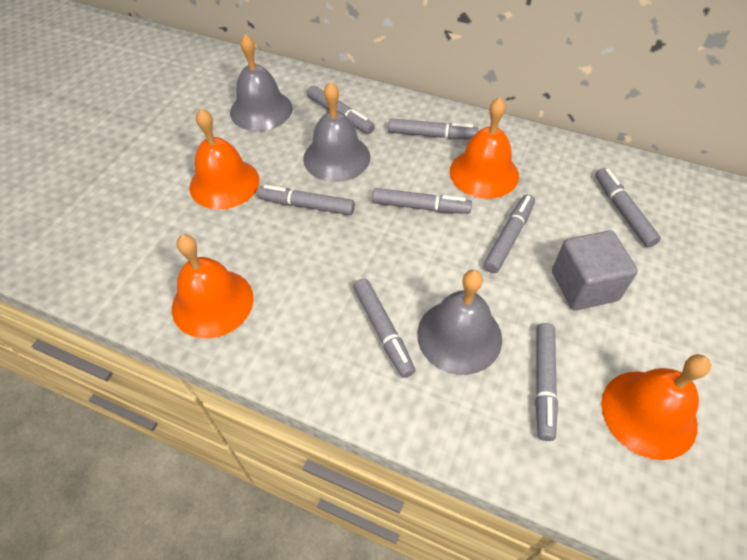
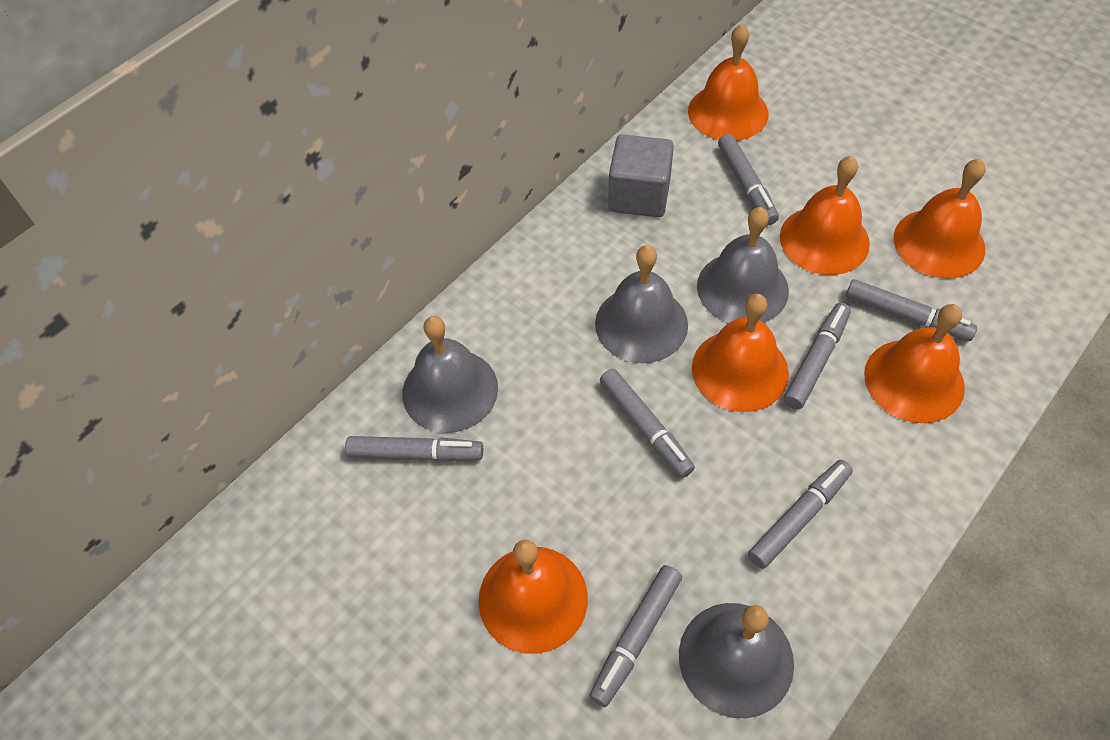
grey bell: 3 -> 4
grey marker: 8 -> 7
orange bell: 4 -> 6

